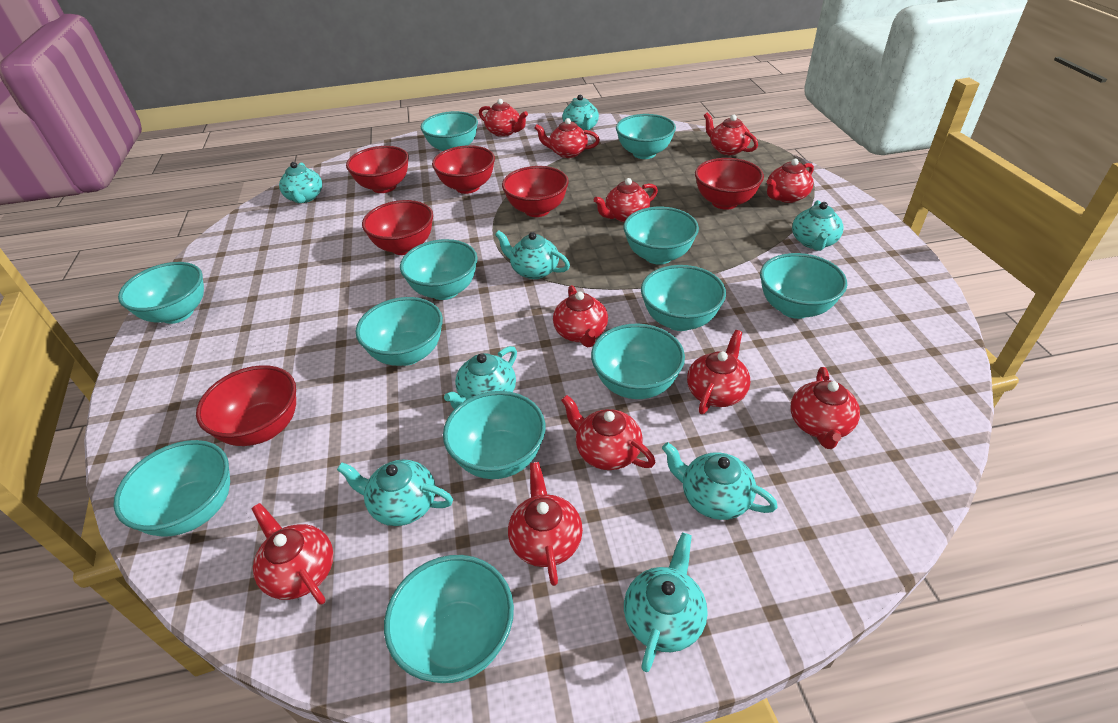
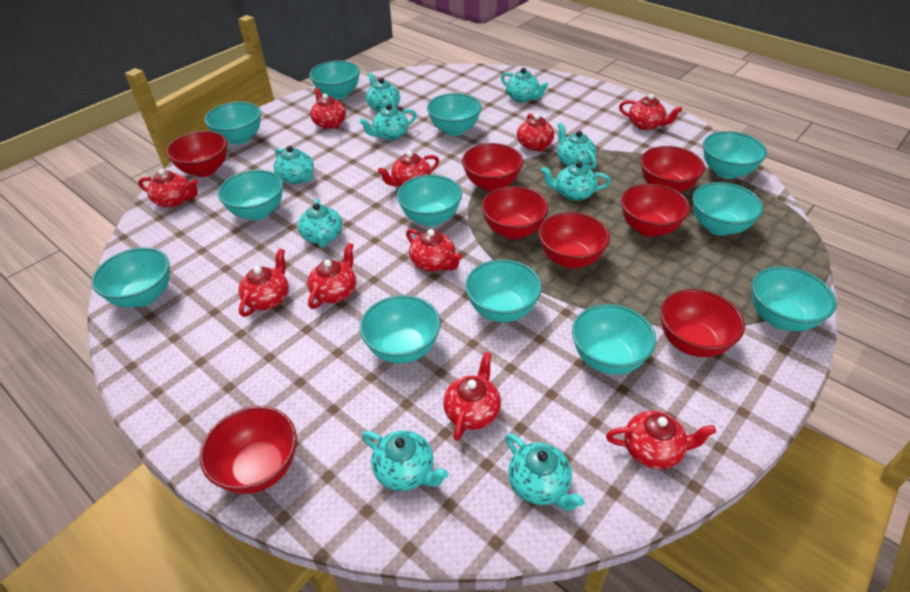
red bowl: 6 -> 8
red teapot: 11 -> 10
turquoise teapot: 8 -> 9

